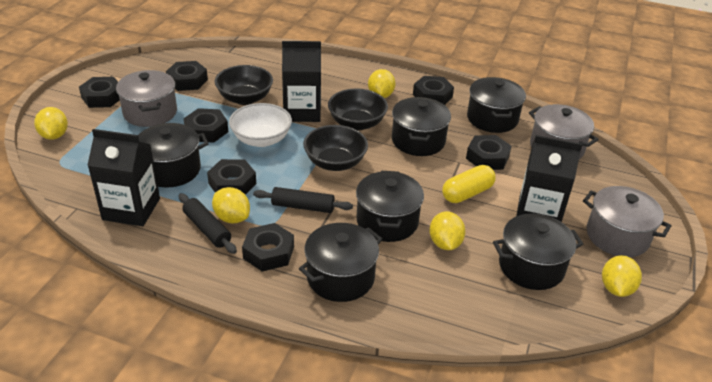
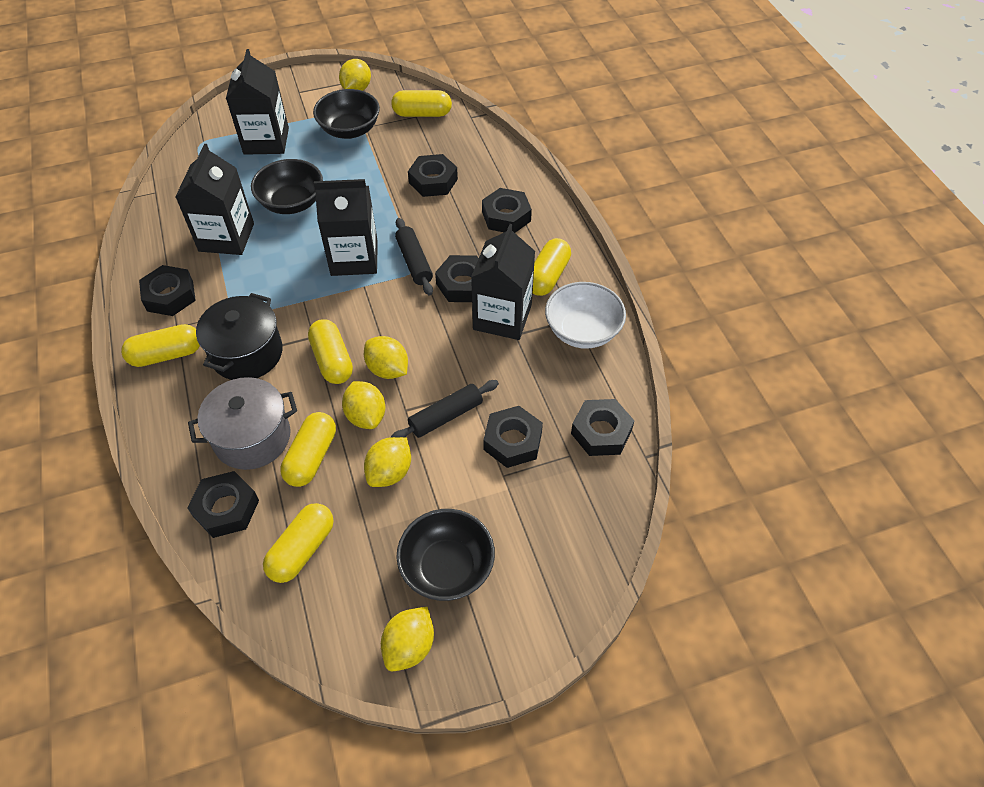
black carton: 3 -> 4
black pot: 6 -> 1
grey pot: 3 -> 1
yellow capsule: 1 -> 6

